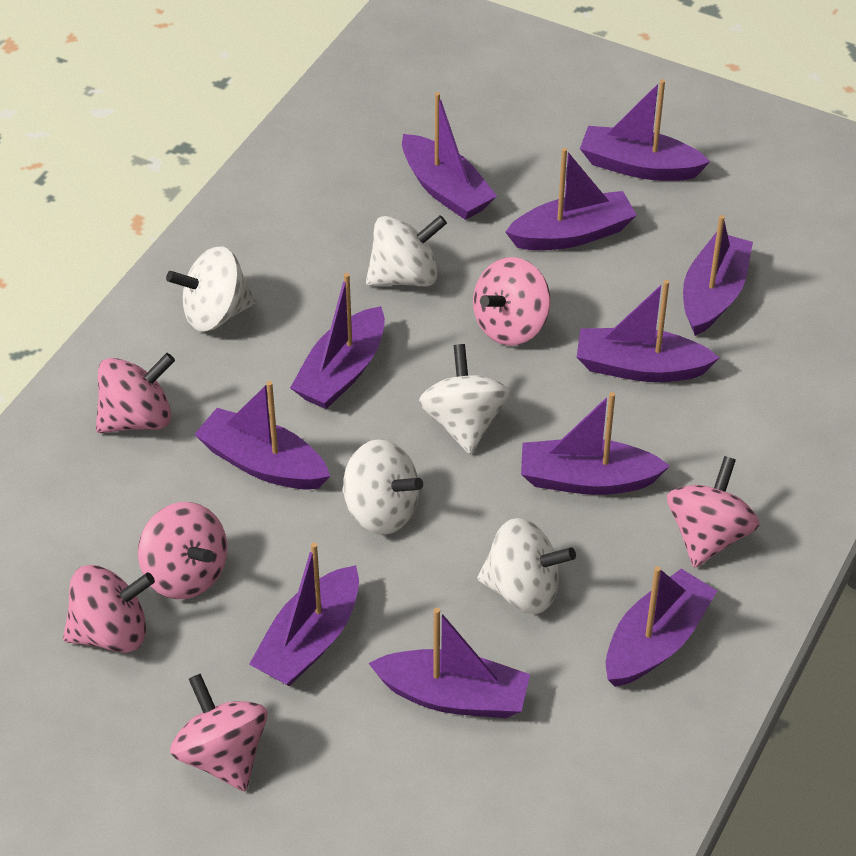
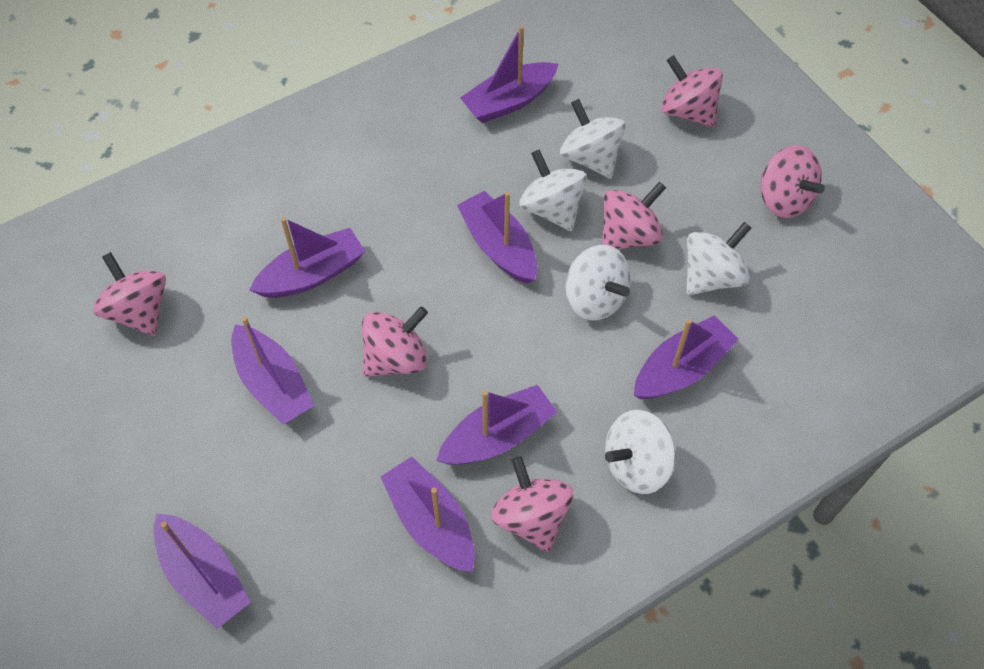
purple boat: 11 -> 8

